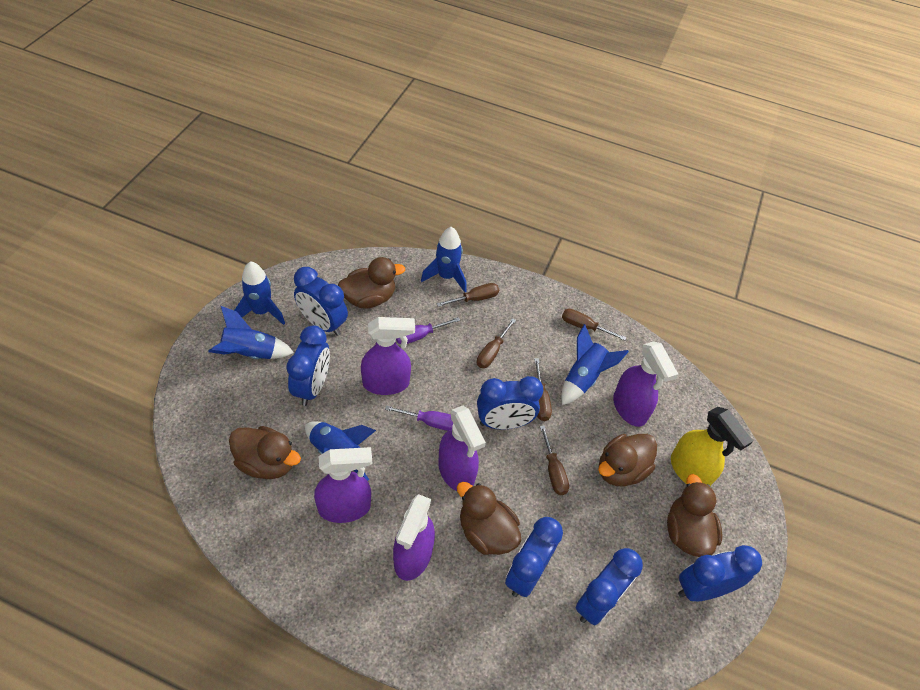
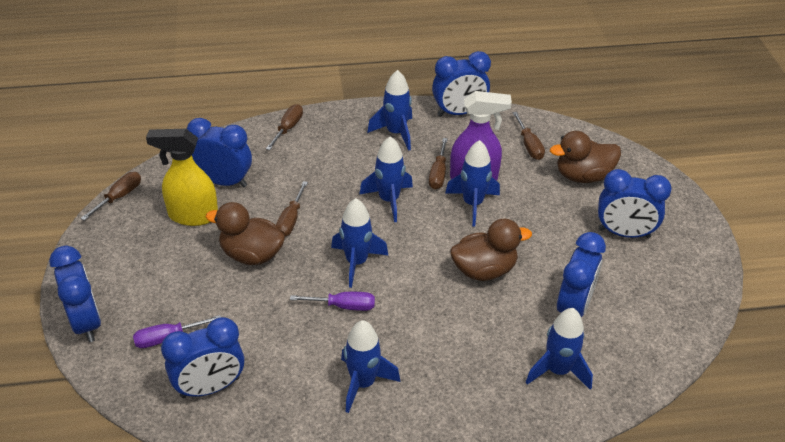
blue rocket: 5 -> 6
brown duck: 5 -> 3
purple spray bottle: 5 -> 1

